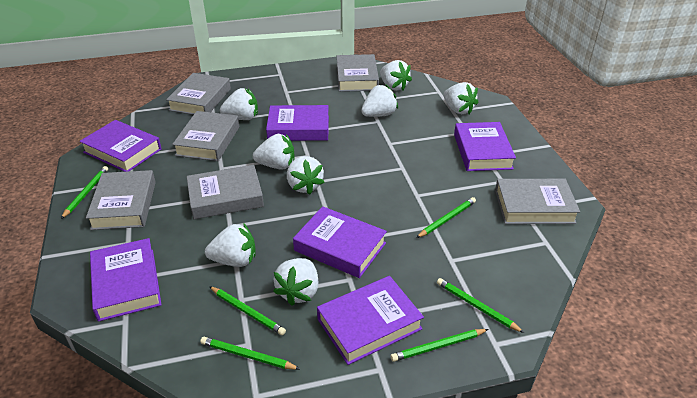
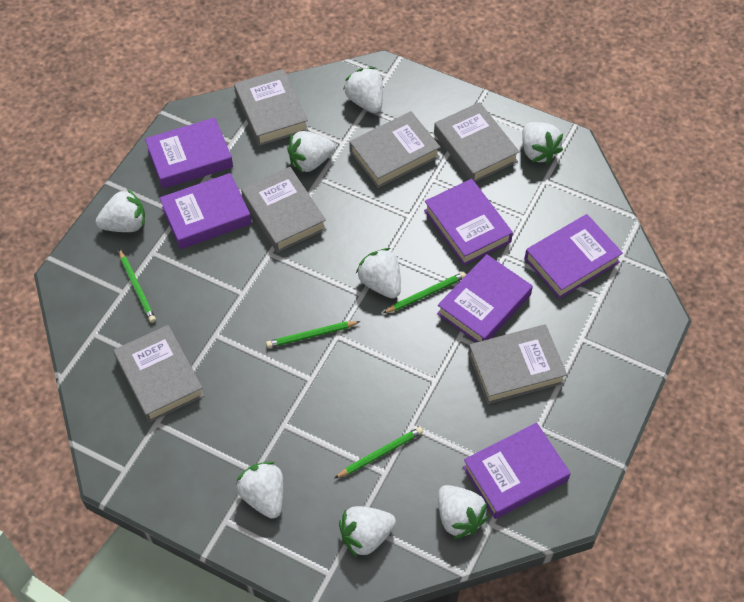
green pencil: 6 -> 4

